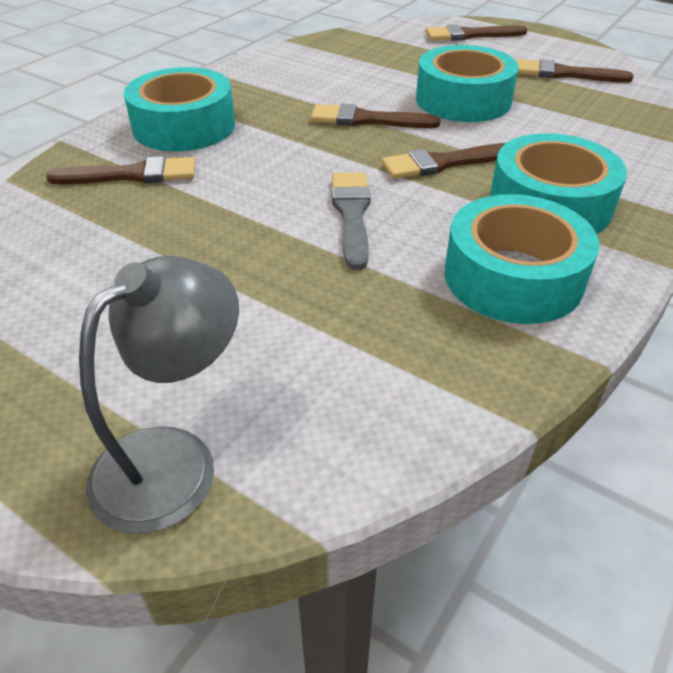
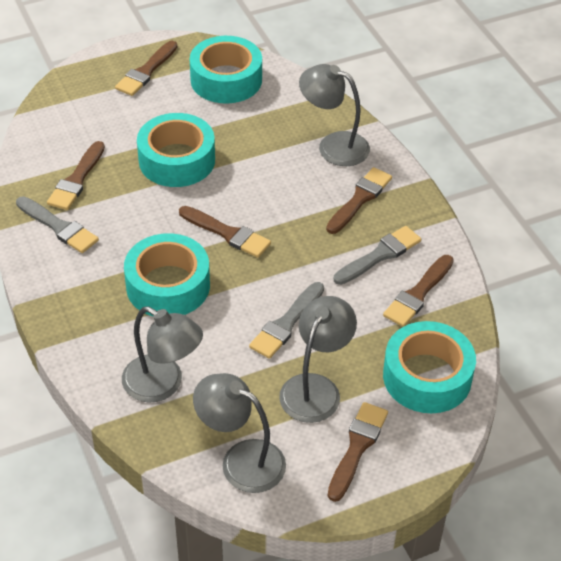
brown brush: 5 -> 6
grey brush: 1 -> 3
grey lamp: 1 -> 4

